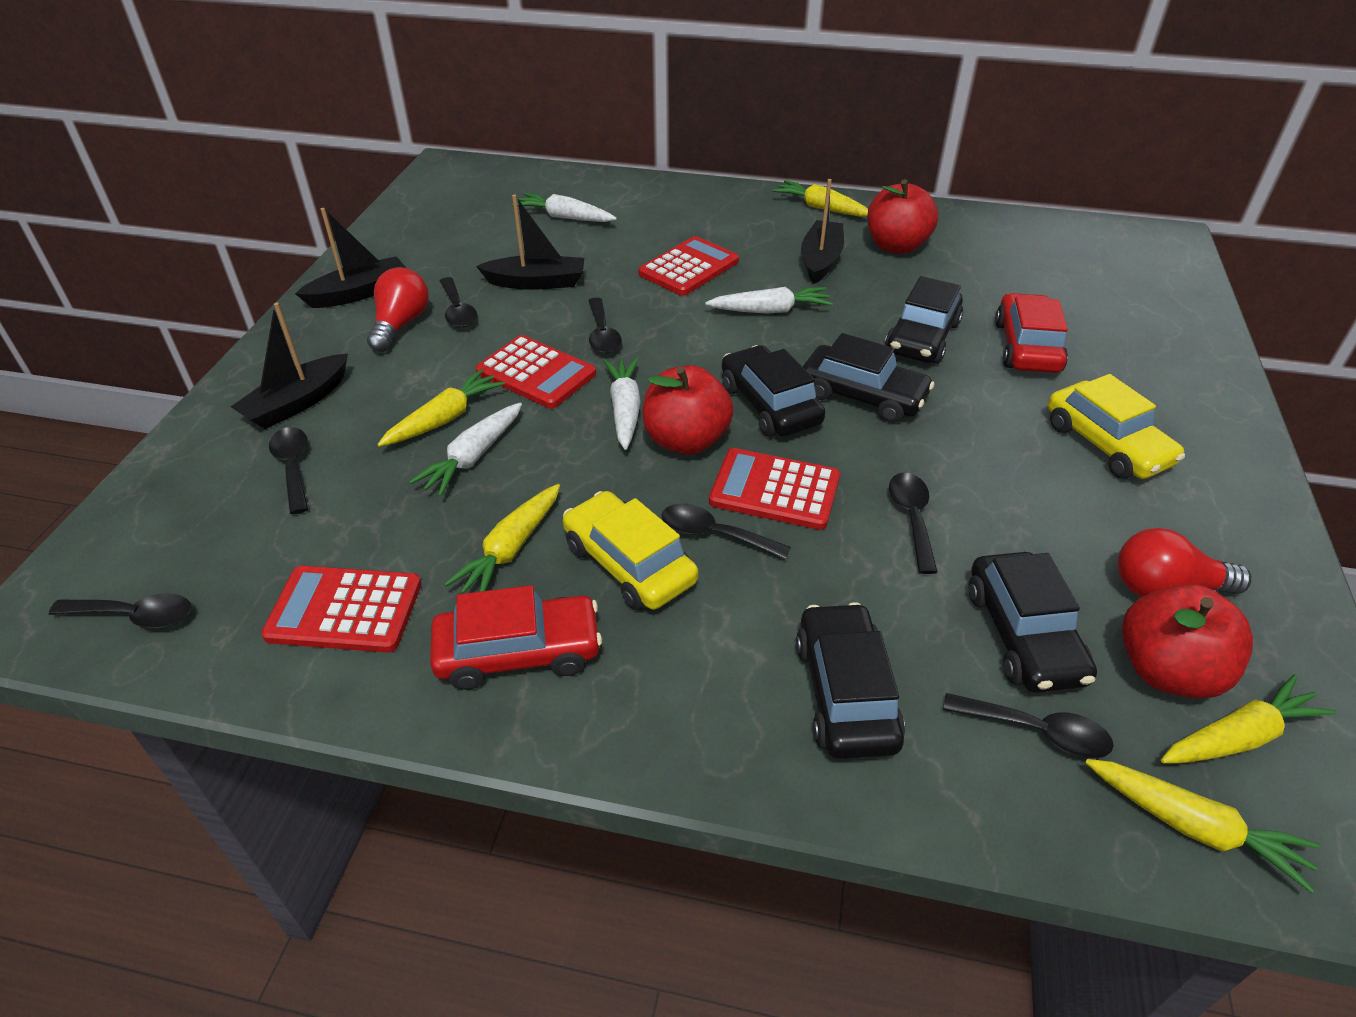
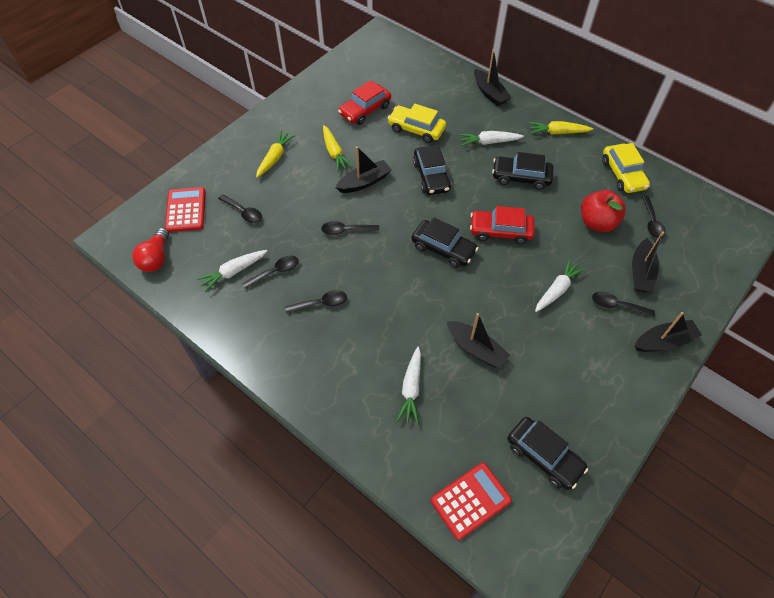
black boat: 4 -> 5
black car: 5 -> 4
black spoon: 7 -> 6
red apple: 3 -> 1
red calculator: 4 -> 2
red light bulb: 2 -> 1
yellow carrot: 5 -> 3

